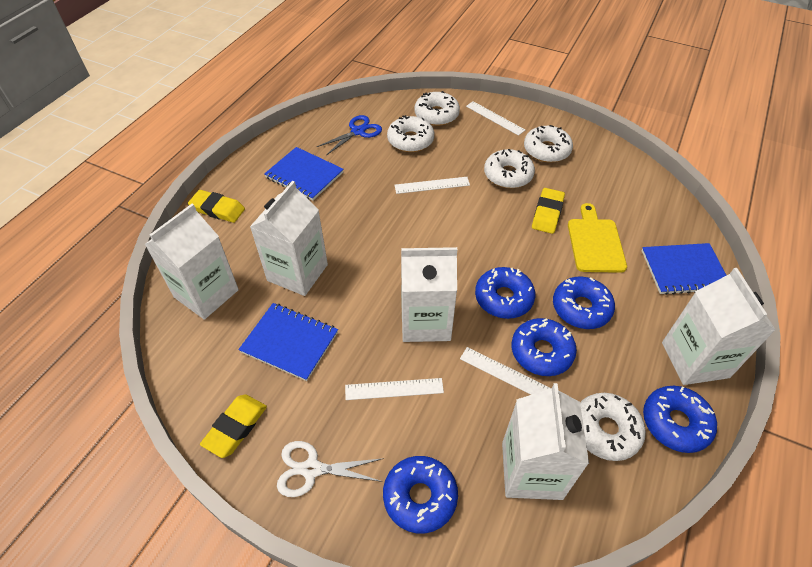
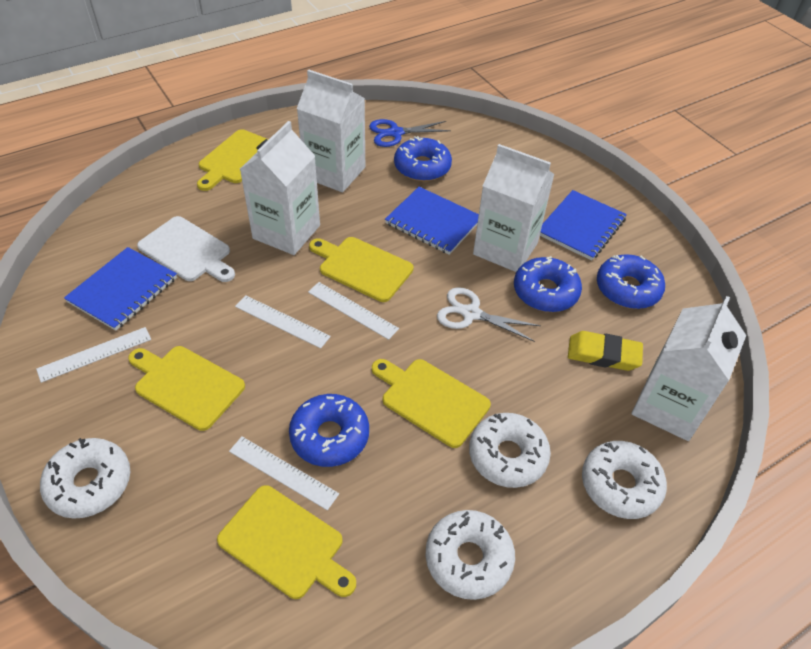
blue donut: 5 -> 4
white carton: 5 -> 4
white cutting board: 0 -> 1
white donut: 5 -> 4
yellow cutting board: 1 -> 5
yellow eraser: 3 -> 1

